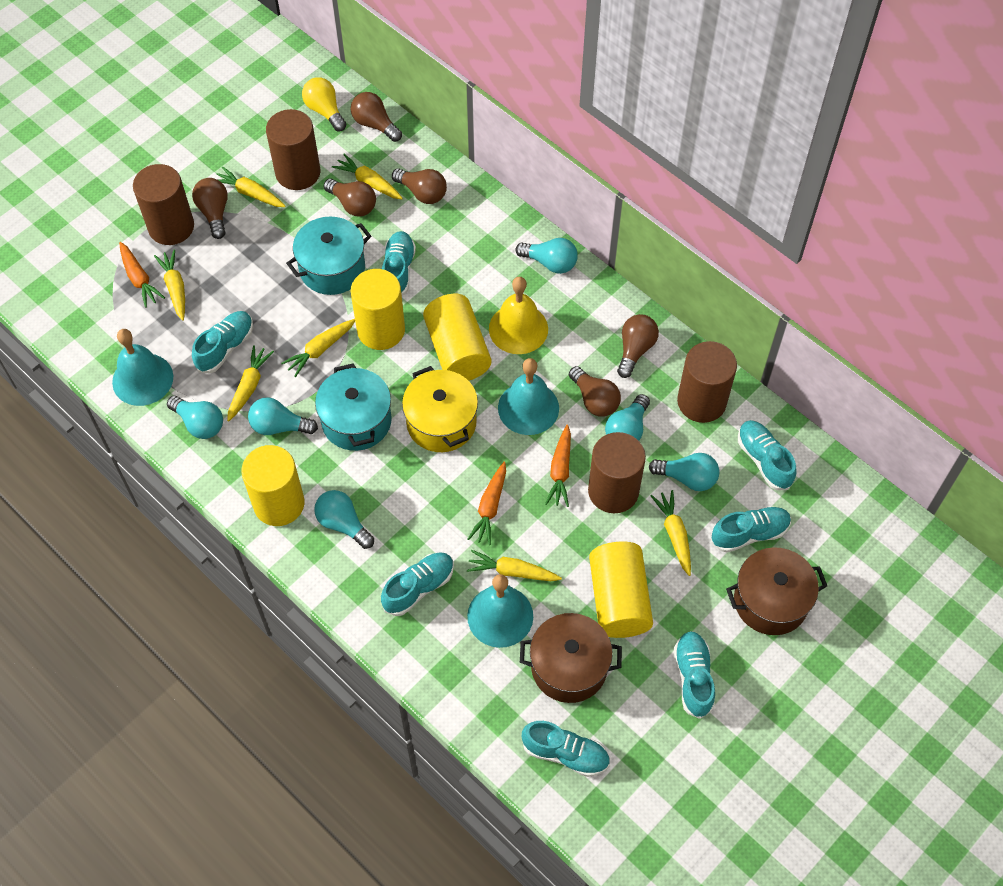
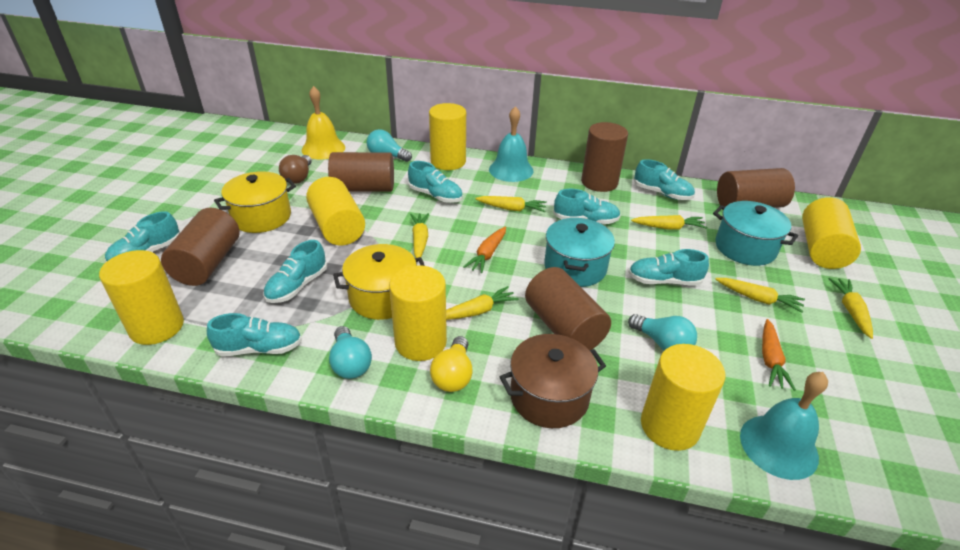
brown cylinder: 4 -> 5
brown light bulb: 6 -> 1
brown pot: 2 -> 1
orange carrot: 3 -> 2
turquoise bell: 3 -> 2
turquoise light bulb: 6 -> 3
yellow carrot: 7 -> 6
yellow cylinder: 4 -> 6
yellow pot: 1 -> 2

